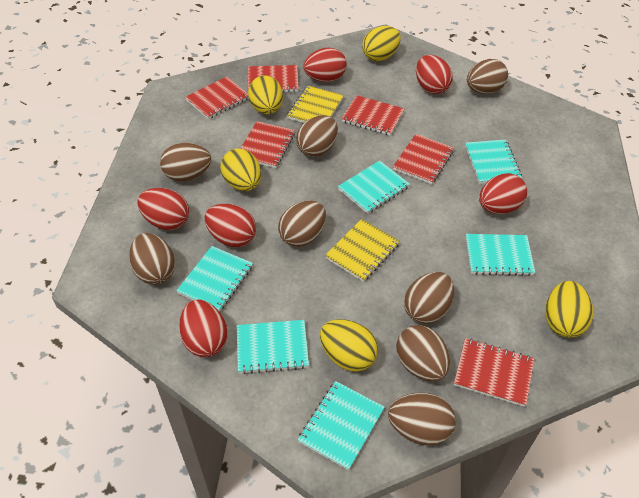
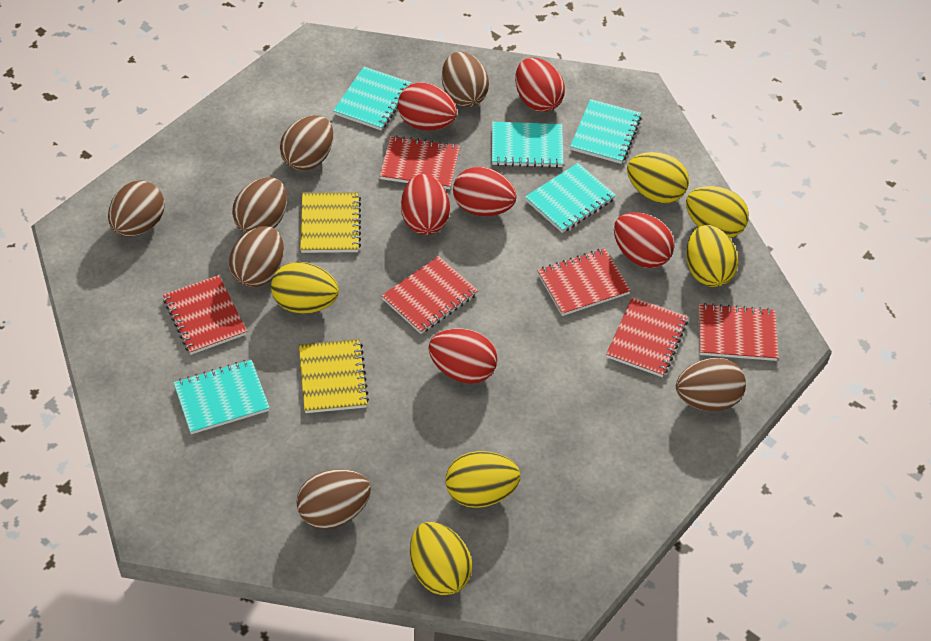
brown egg: 8 -> 7
turquoise notebook: 6 -> 5
yellow egg: 5 -> 6

